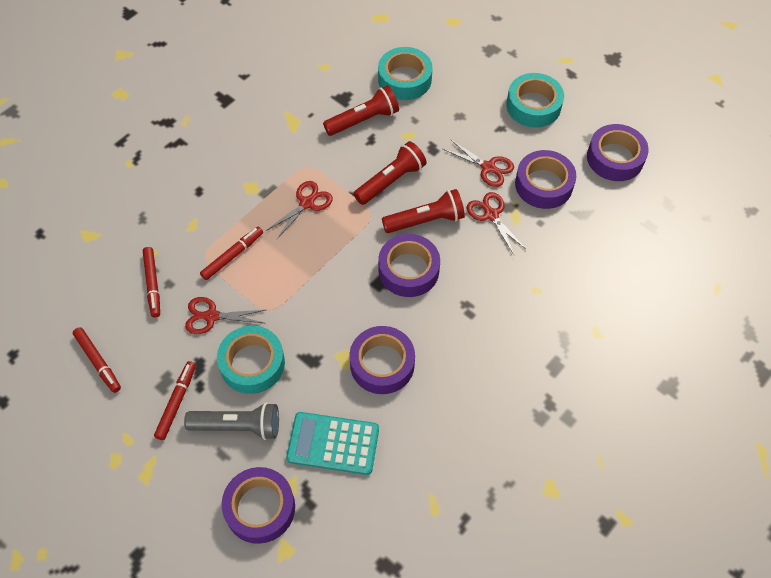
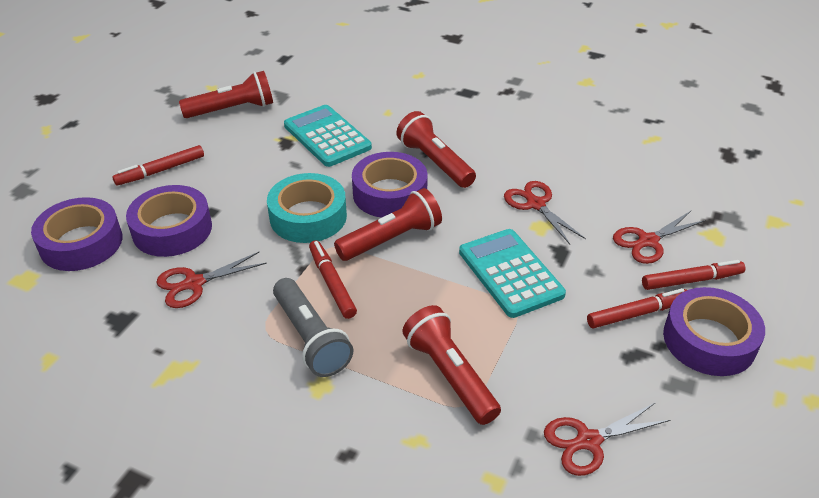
purple tape: 5 -> 4
red flashlight: 3 -> 4
turquoise calculator: 1 -> 2
turquoise tape: 3 -> 1

